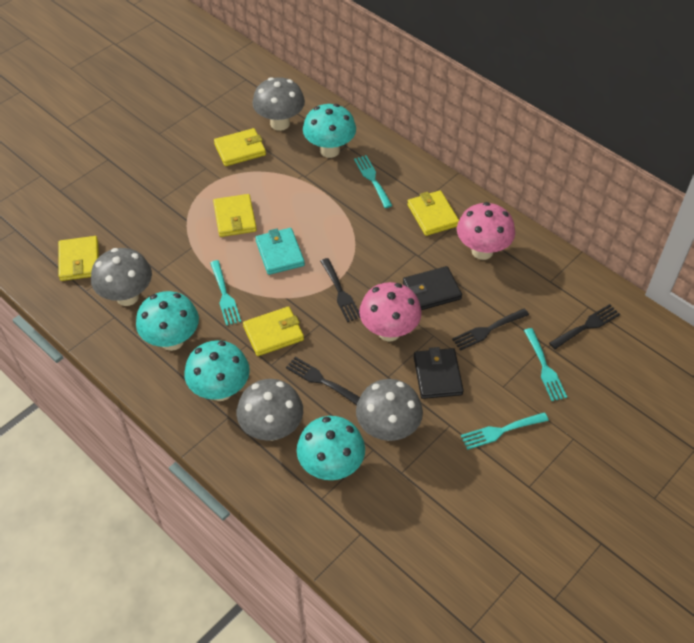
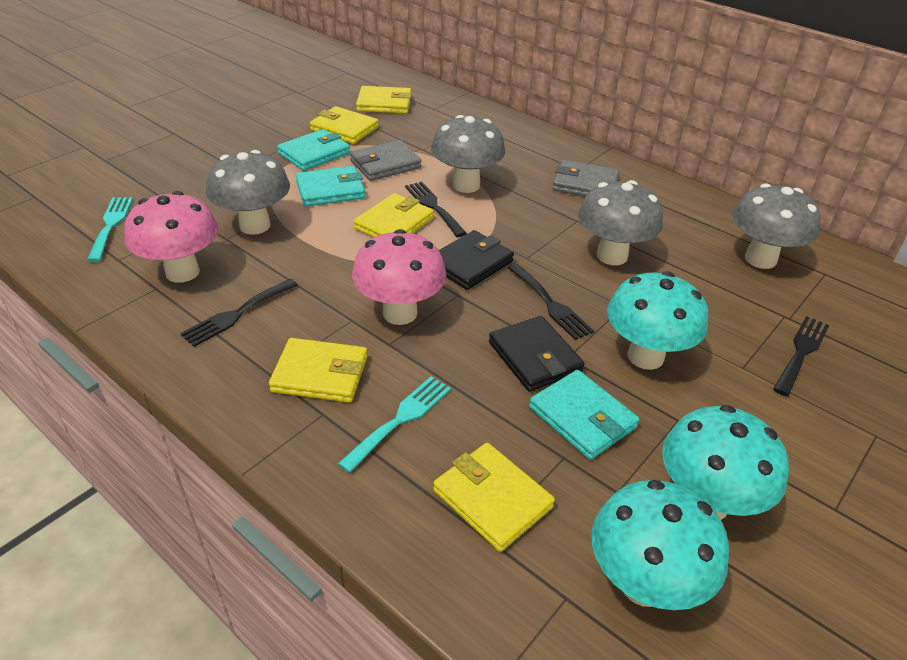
grey wallet: 0 -> 2
turquoise fork: 4 -> 2
turquoise mushroom: 4 -> 3
turquoise wallet: 1 -> 3

